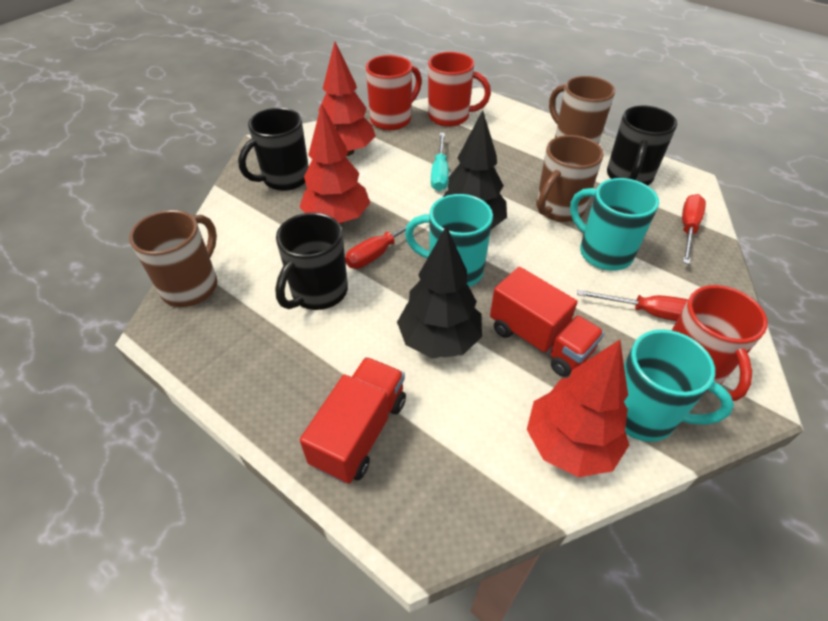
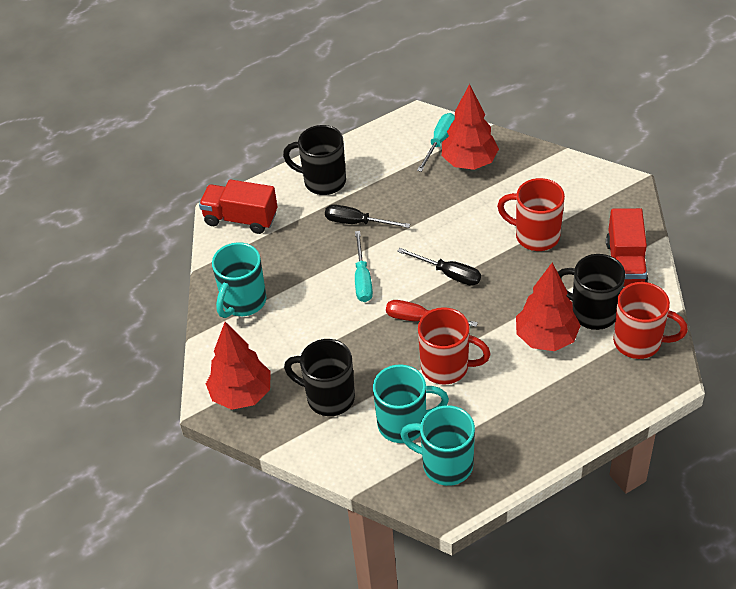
black screwdriver: 0 -> 2
black tree: 2 -> 0
brown mug: 3 -> 0
red screwdriver: 3 -> 1
turquoise screwdriver: 1 -> 2

